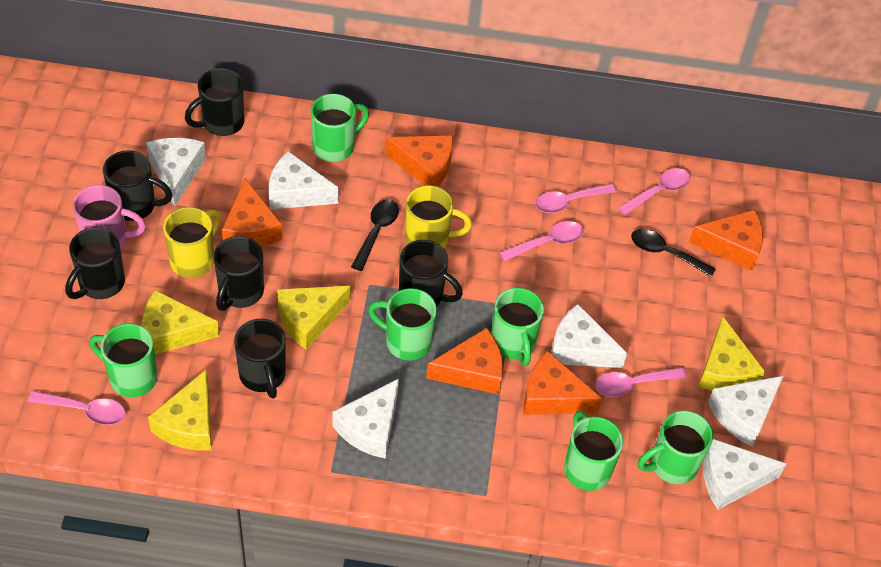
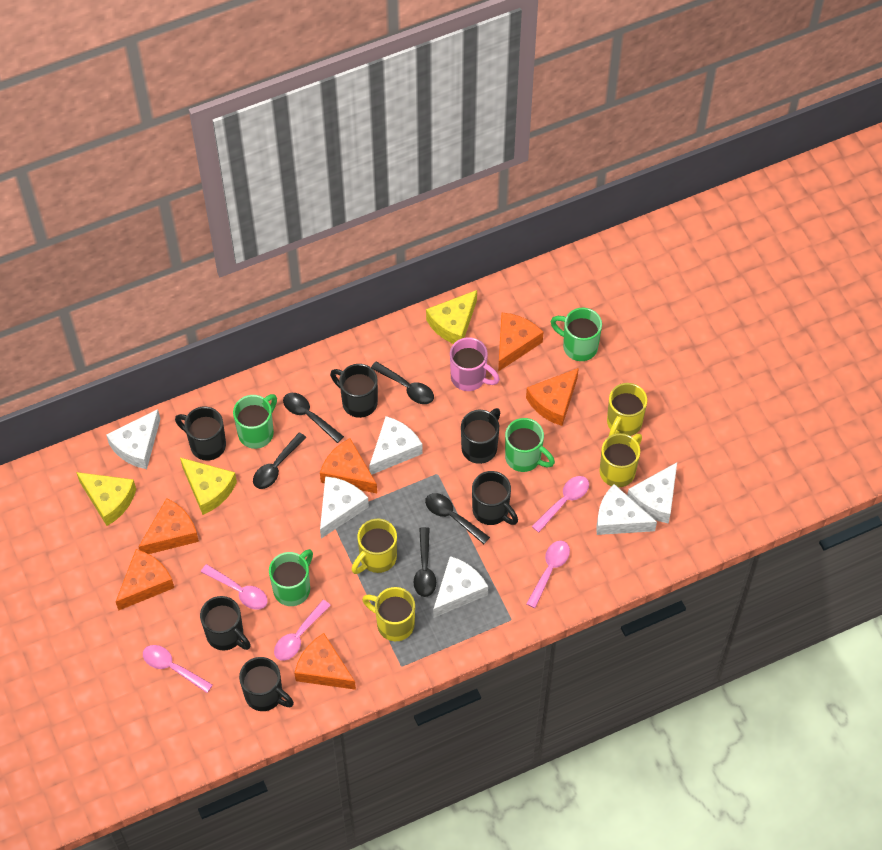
black spoon: 2 -> 5
green mug: 6 -> 4
orange cheese: 5 -> 6
yellow cheese: 4 -> 3
yellow mug: 2 -> 4

